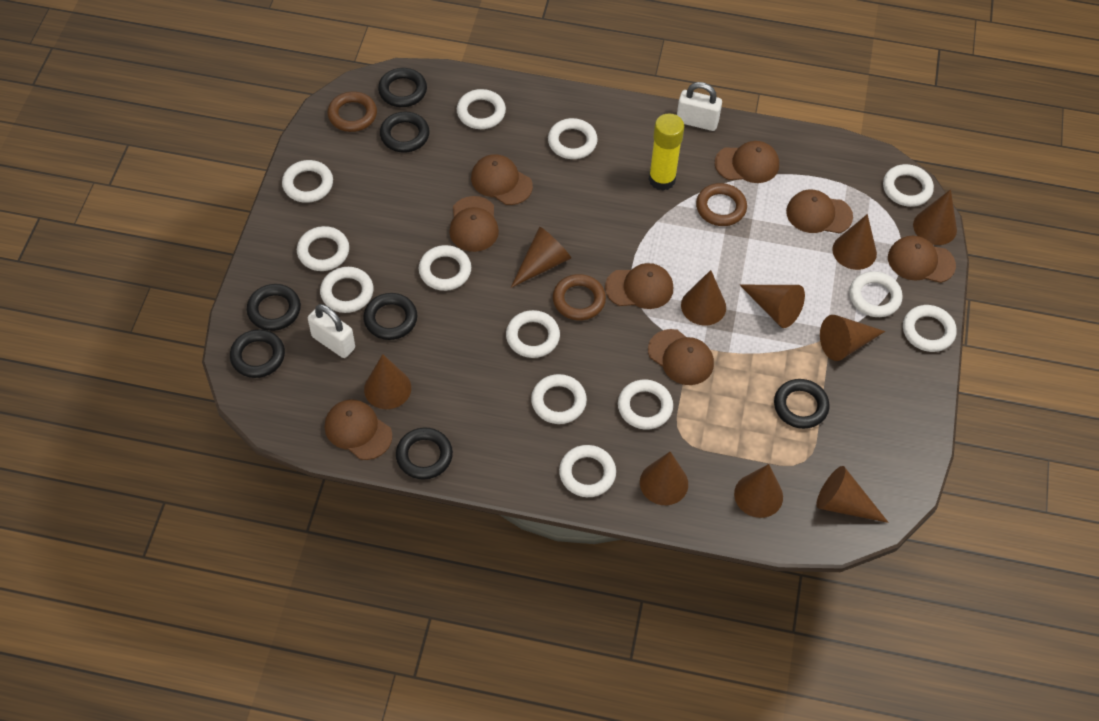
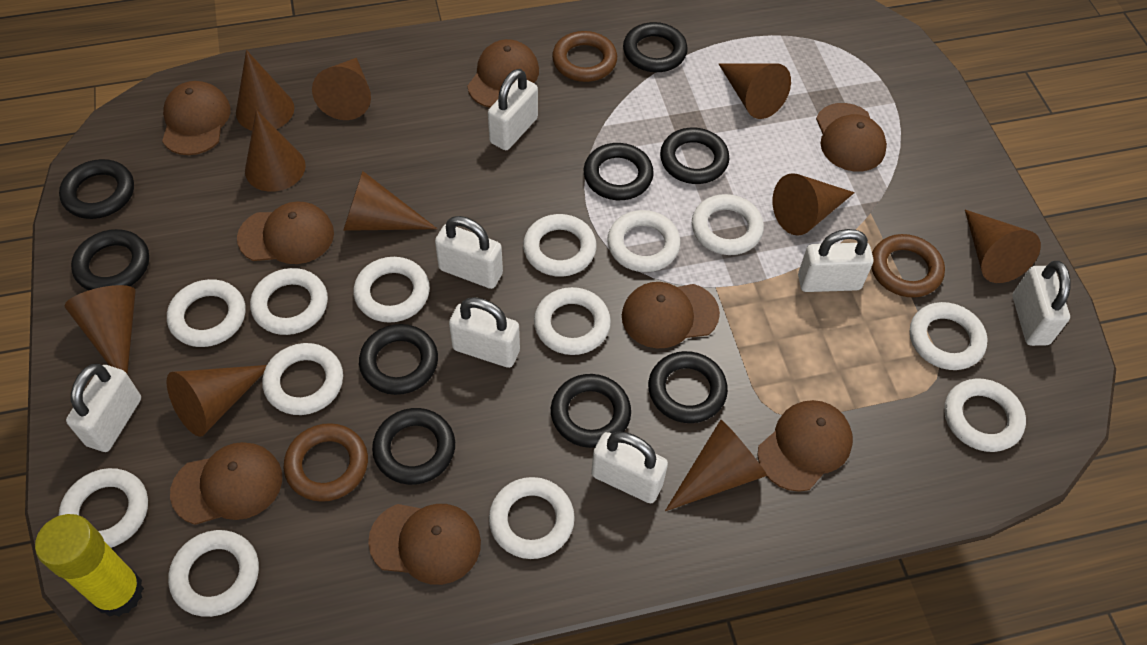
black ring: 7 -> 9
white padlock: 2 -> 7

